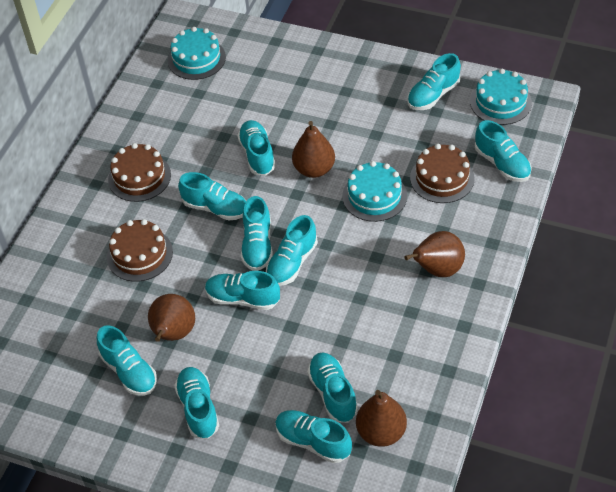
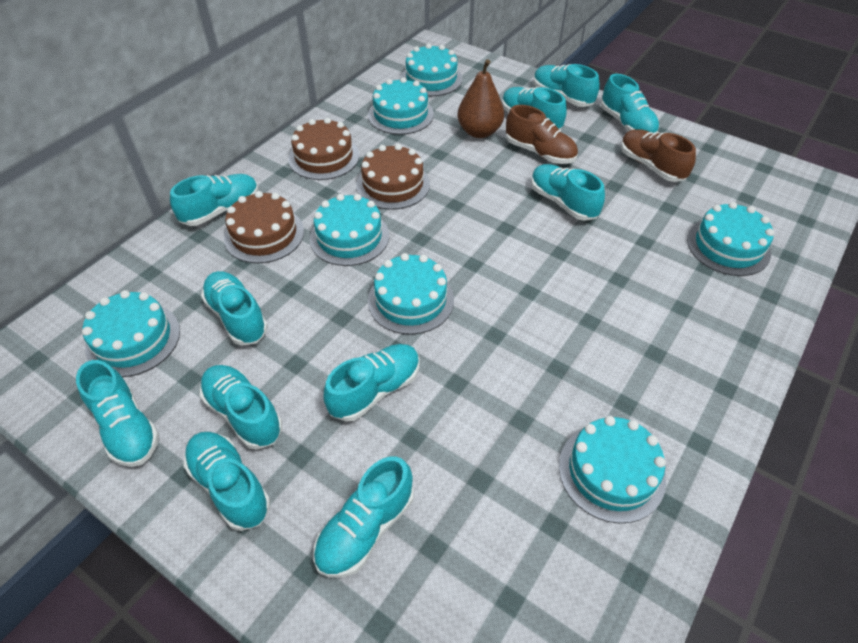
brown pear: 4 -> 1
brown shoe: 0 -> 2
turquoise cake: 3 -> 7

